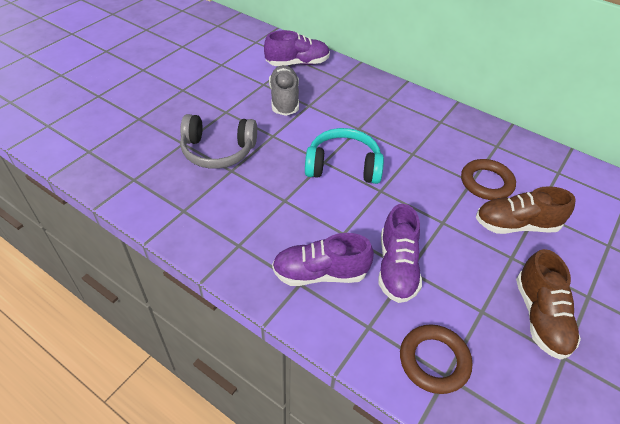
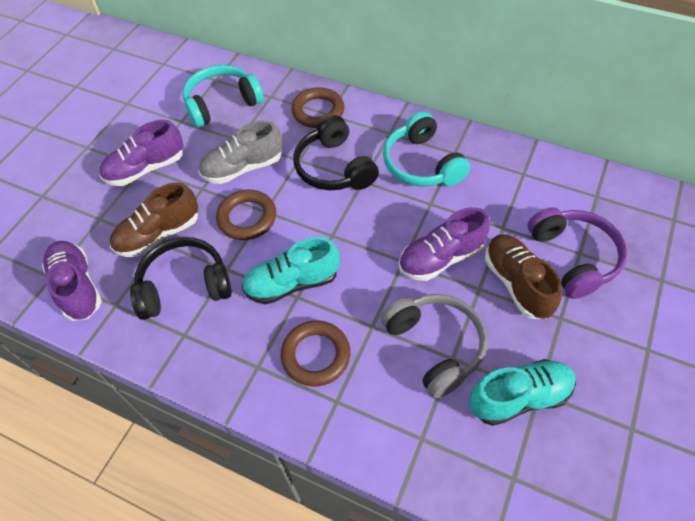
black headphones: 0 -> 2
brown ring: 2 -> 3
purple headphones: 0 -> 1
turquoise headphones: 1 -> 2
turquoise shoe: 0 -> 2

